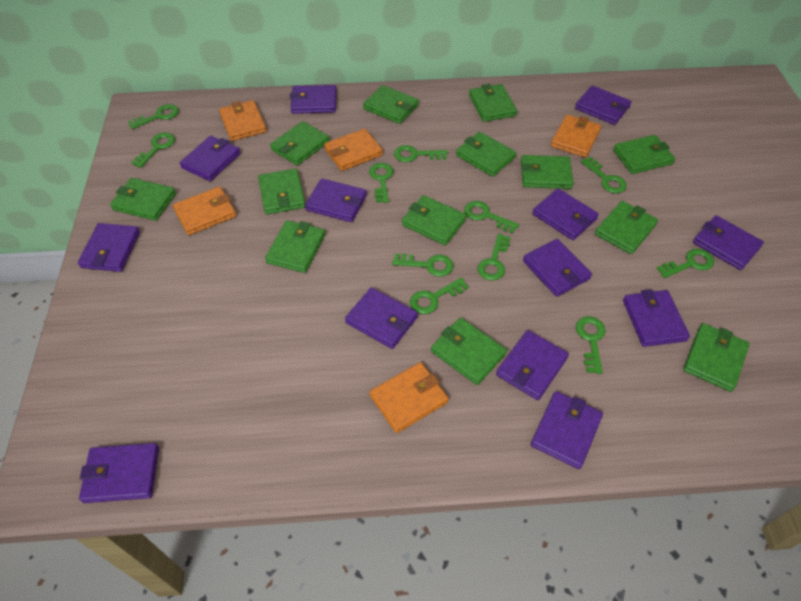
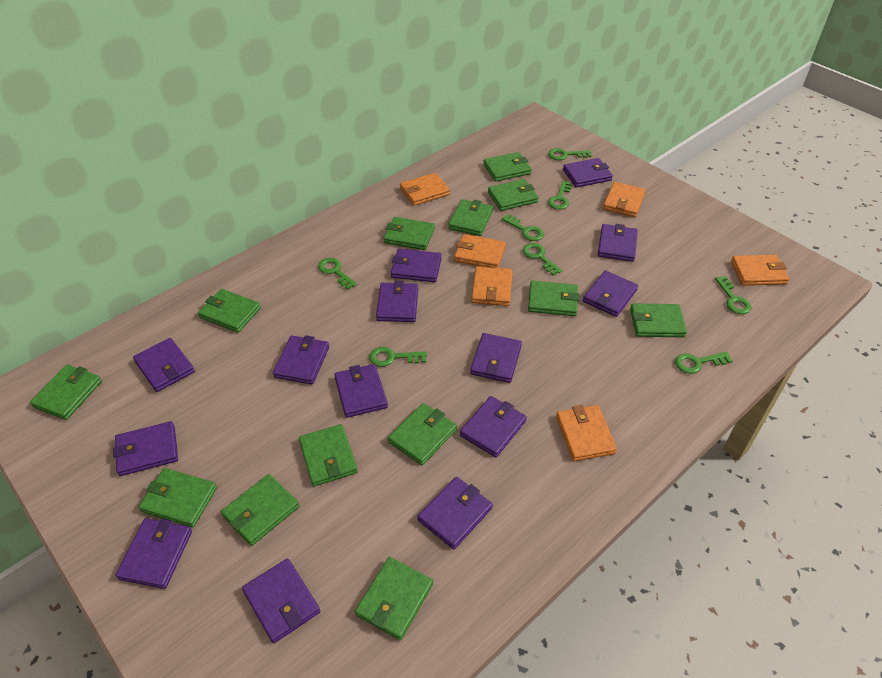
green key: 11 -> 8
orange wallet: 5 -> 6
purple wallet: 13 -> 14

